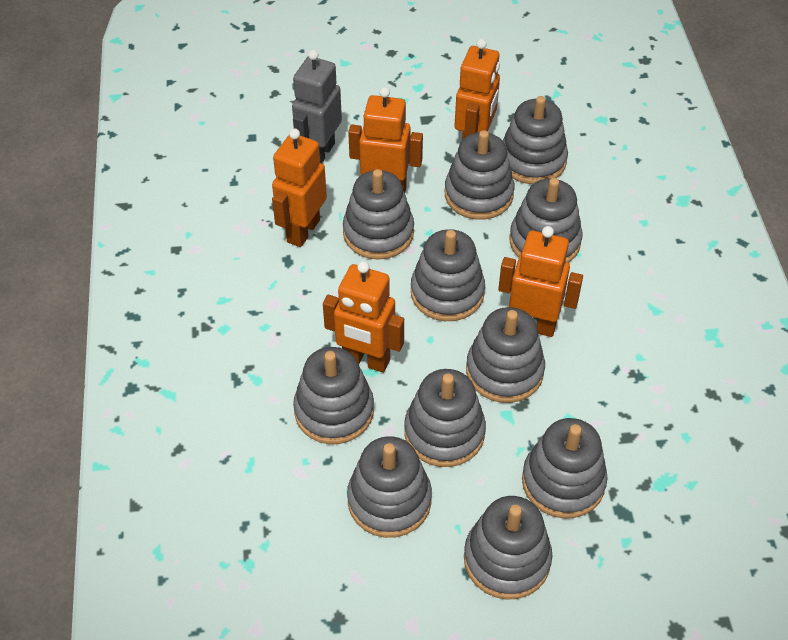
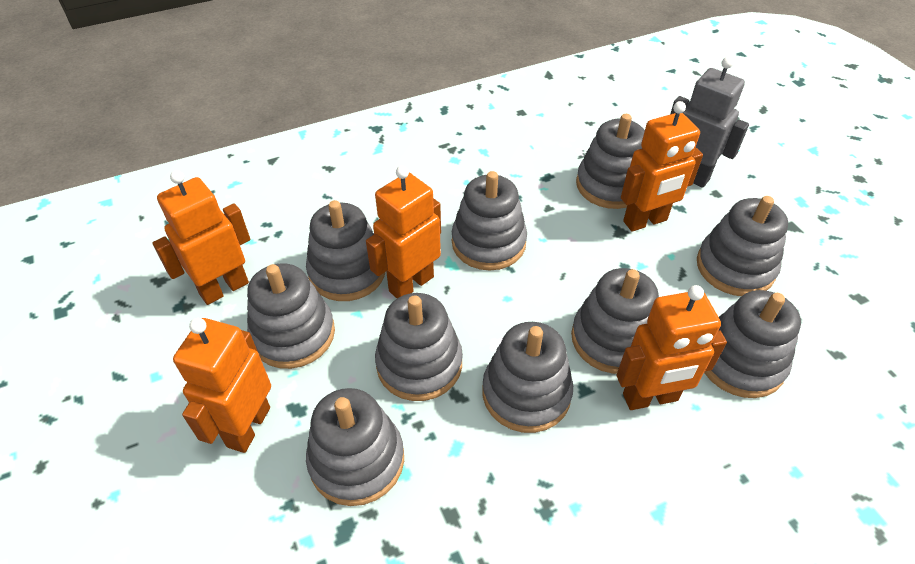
grey stacking toy: 11 -> 10

